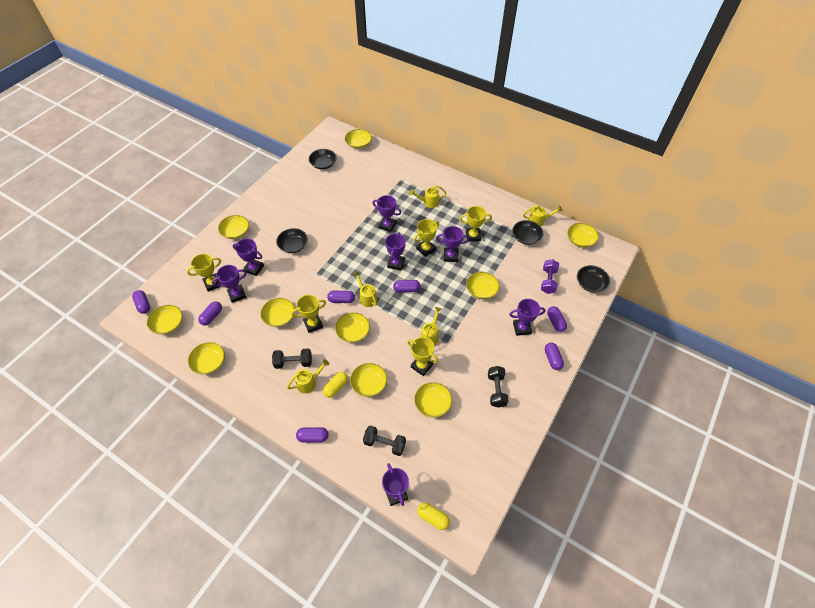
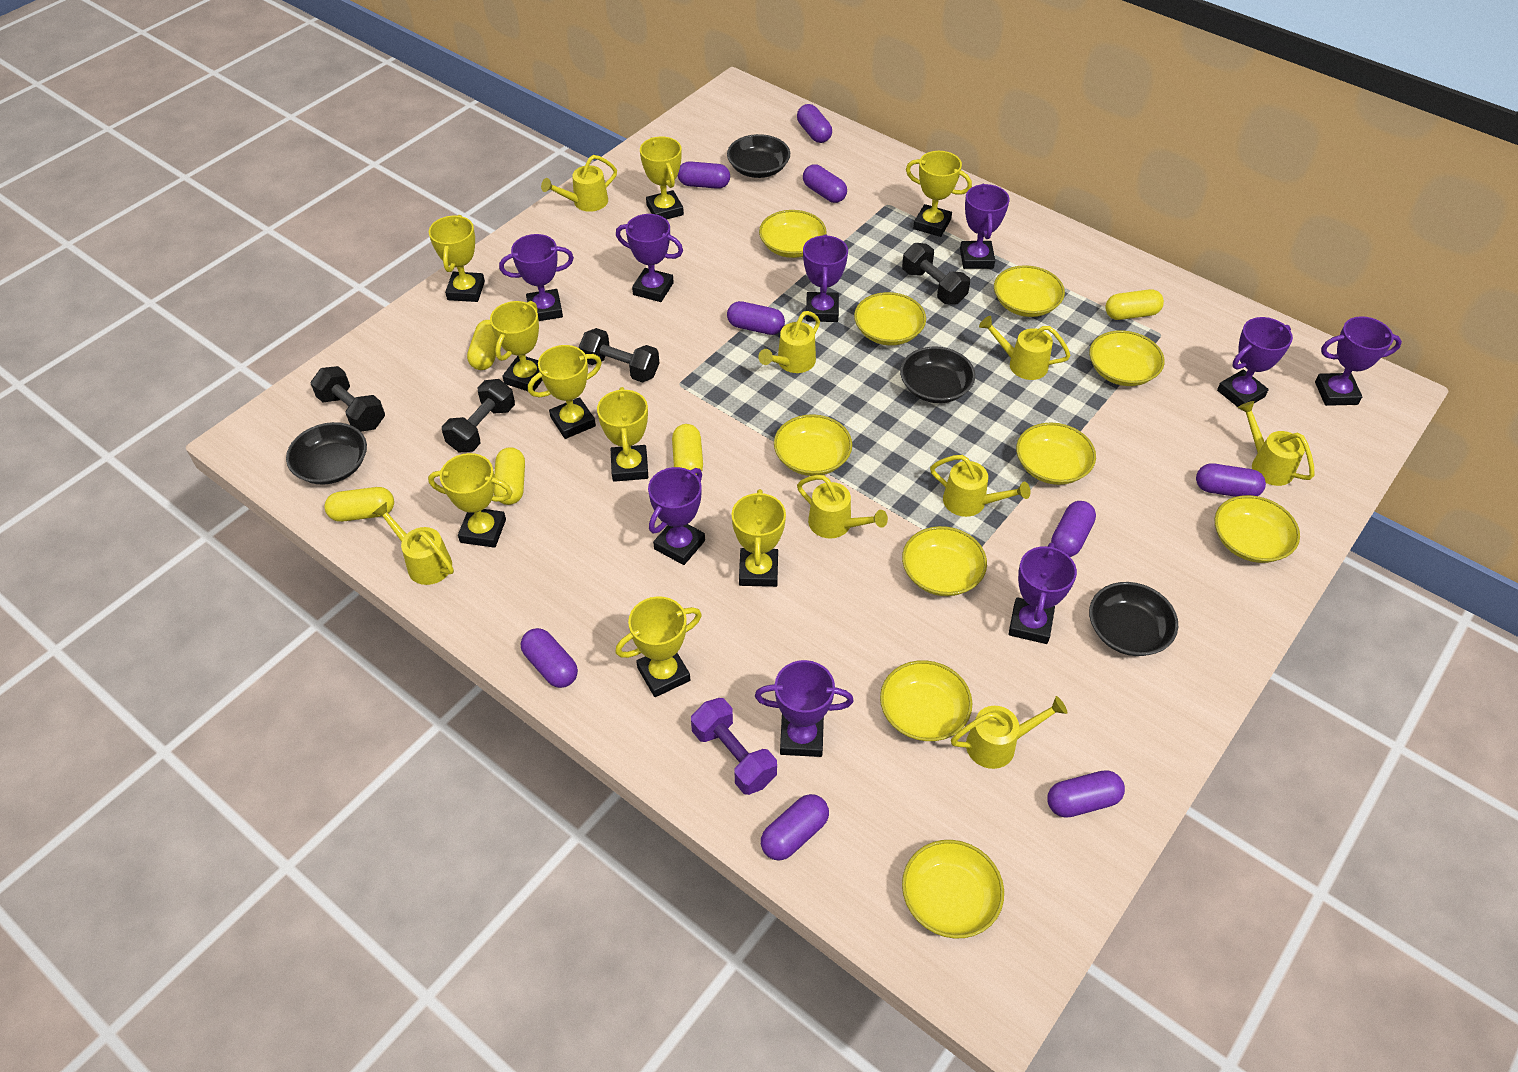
black dumbbell: 3 -> 4
purple capsule: 7 -> 9
purple trophy: 7 -> 9
yellow capsule: 2 -> 5
yellow trophy: 5 -> 9
yellow watering can: 5 -> 8

